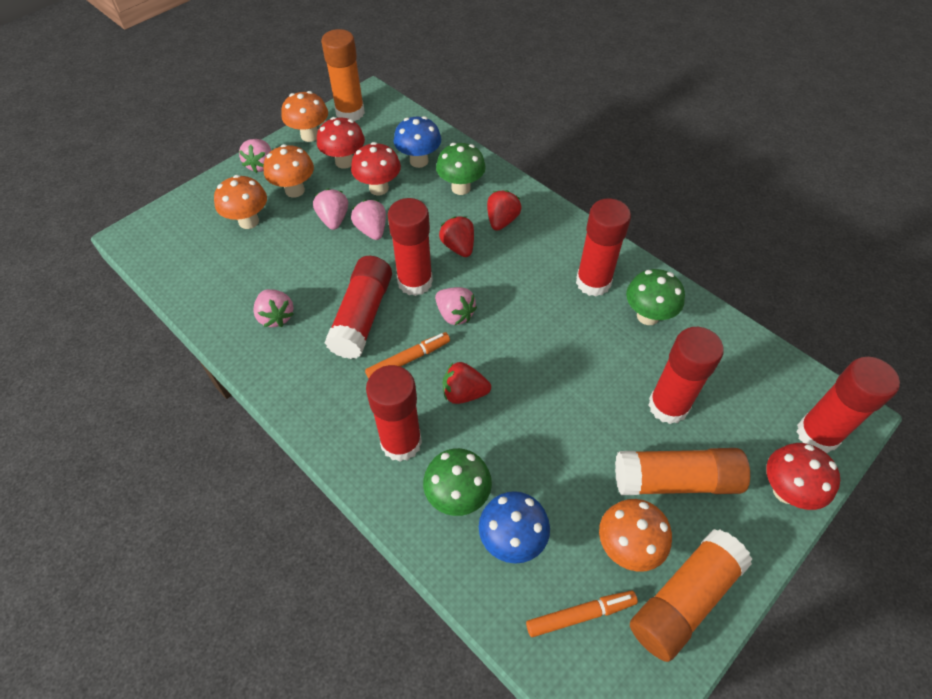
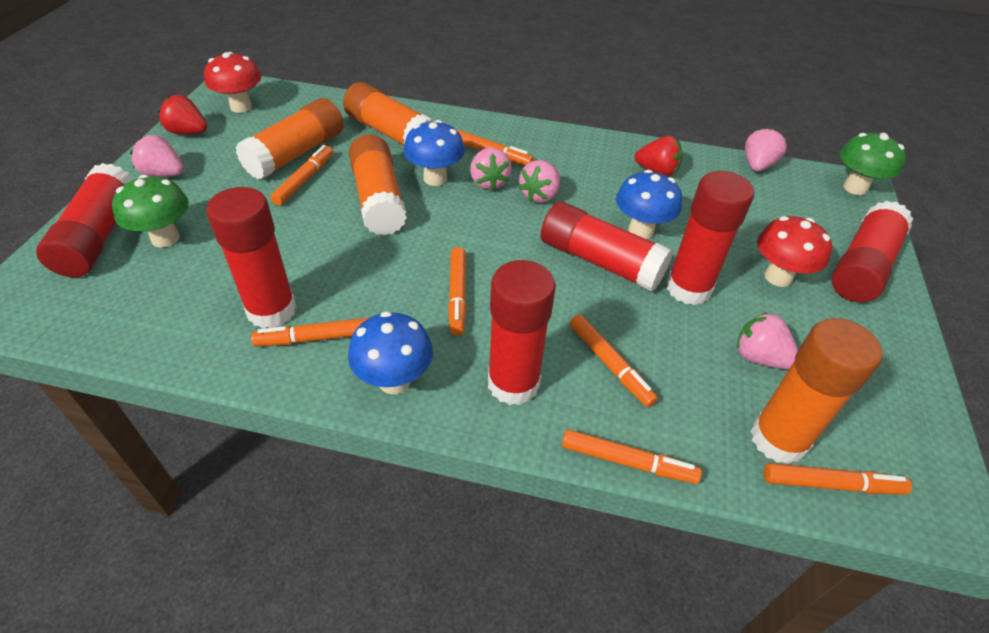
blue mushroom: 2 -> 3
green mushroom: 3 -> 2
orange glue stick: 3 -> 4
orange marker: 2 -> 7
orange mushroom: 4 -> 0
red mushroom: 3 -> 2
red strawberry: 3 -> 2

